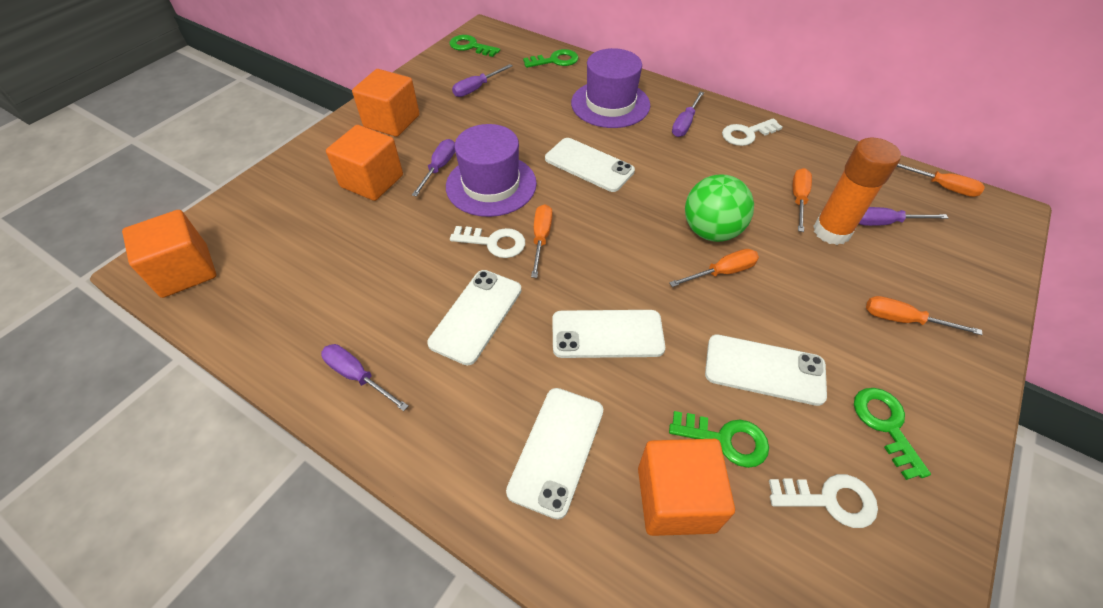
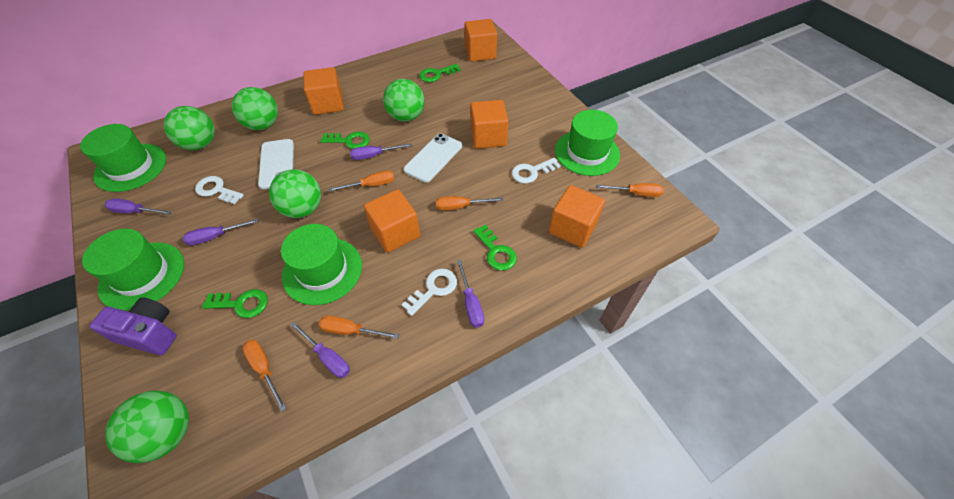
green ball: 1 -> 5
green hat: 0 -> 4
orange cube: 4 -> 5
orange glue stick: 1 -> 0
purple camera: 0 -> 1
purple hat: 2 -> 0
white phone: 5 -> 2

